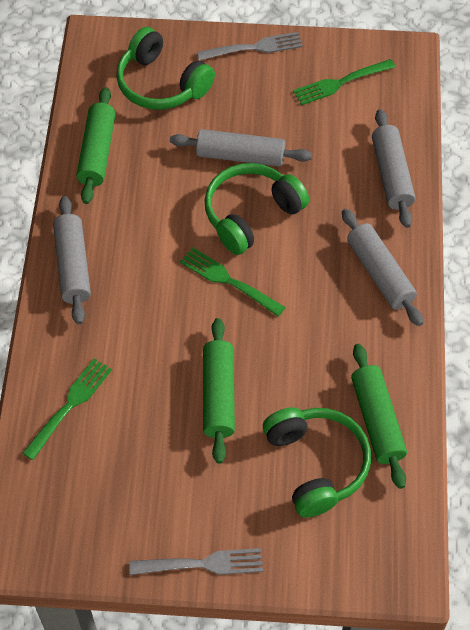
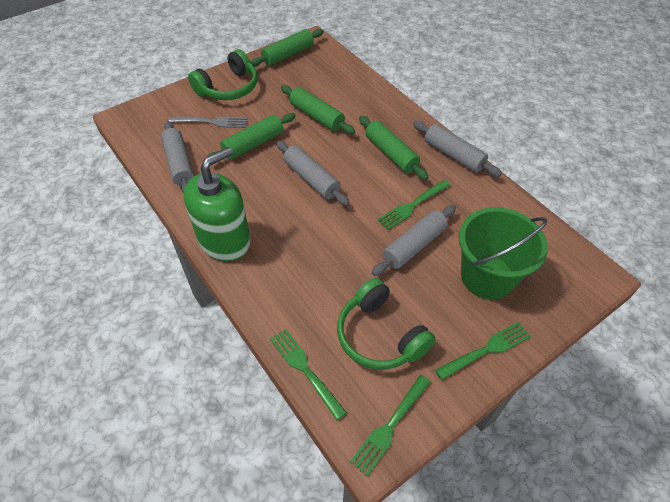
green bucket: 0 -> 1
green fork: 3 -> 4
green headphones: 3 -> 2
green rolling pin: 3 -> 4
green soap dispenser: 0 -> 1
grey fork: 2 -> 1

